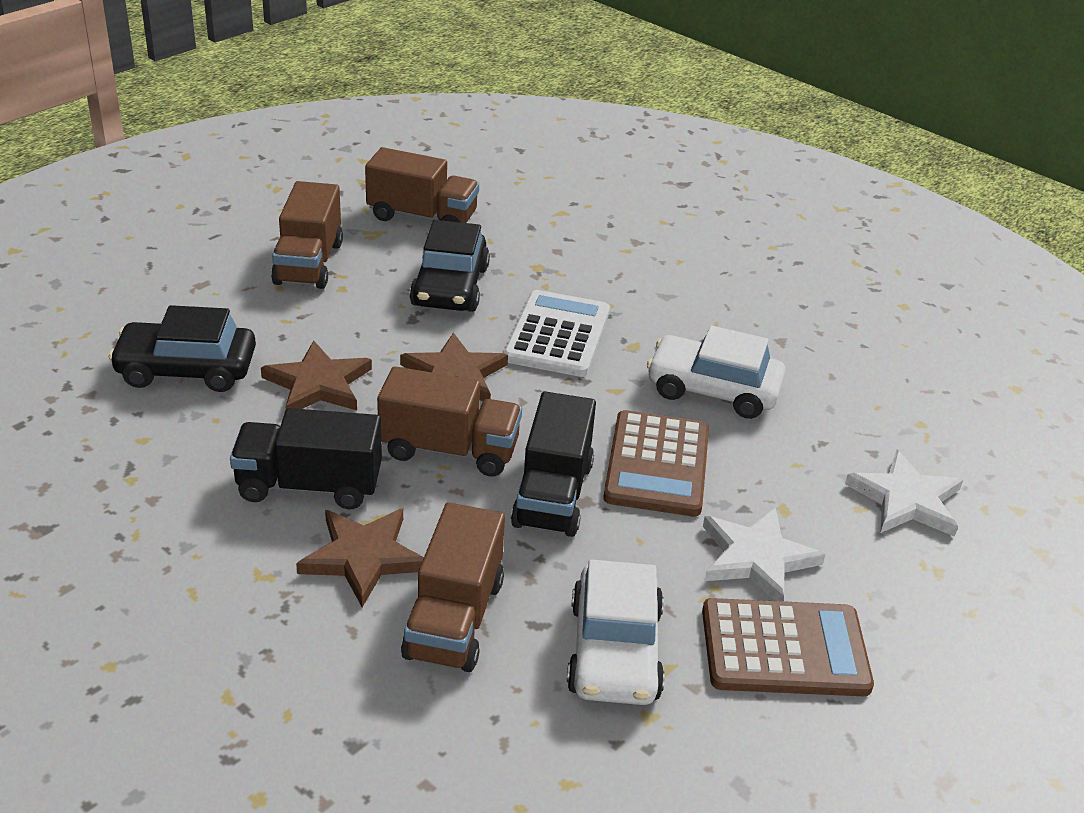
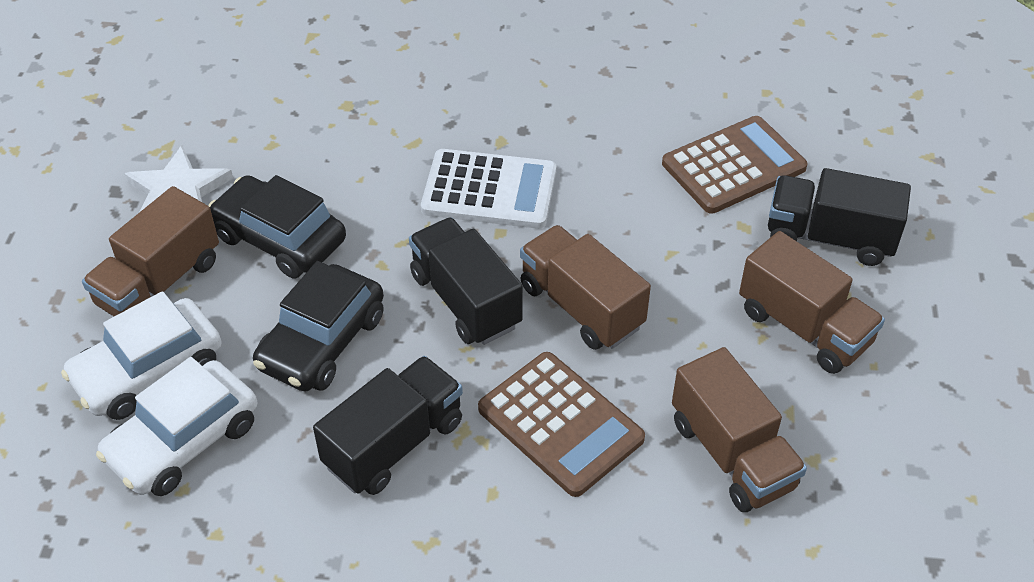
black truck: 2 -> 3
brown star: 3 -> 0
white star: 2 -> 1

